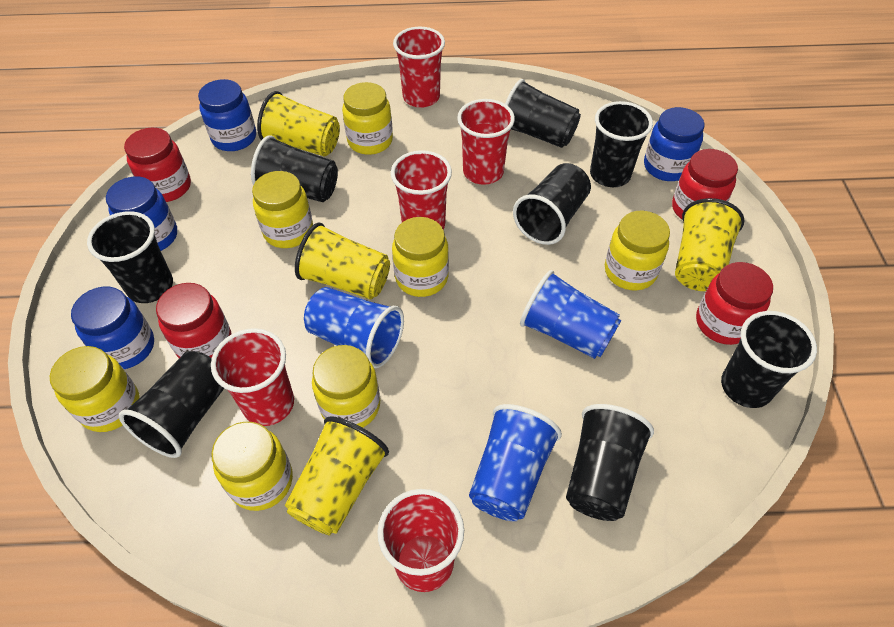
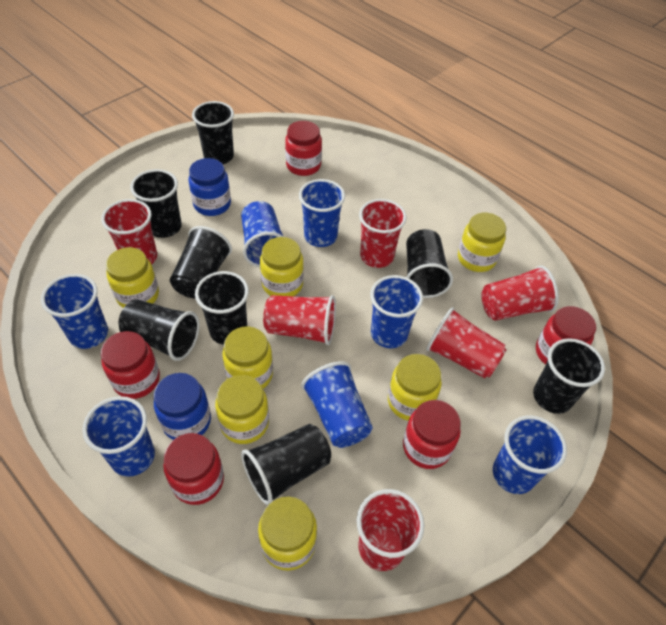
blue cup: 3 -> 7
blue jar: 4 -> 2
red cup: 5 -> 6
red jar: 4 -> 5
yellow cup: 4 -> 0

